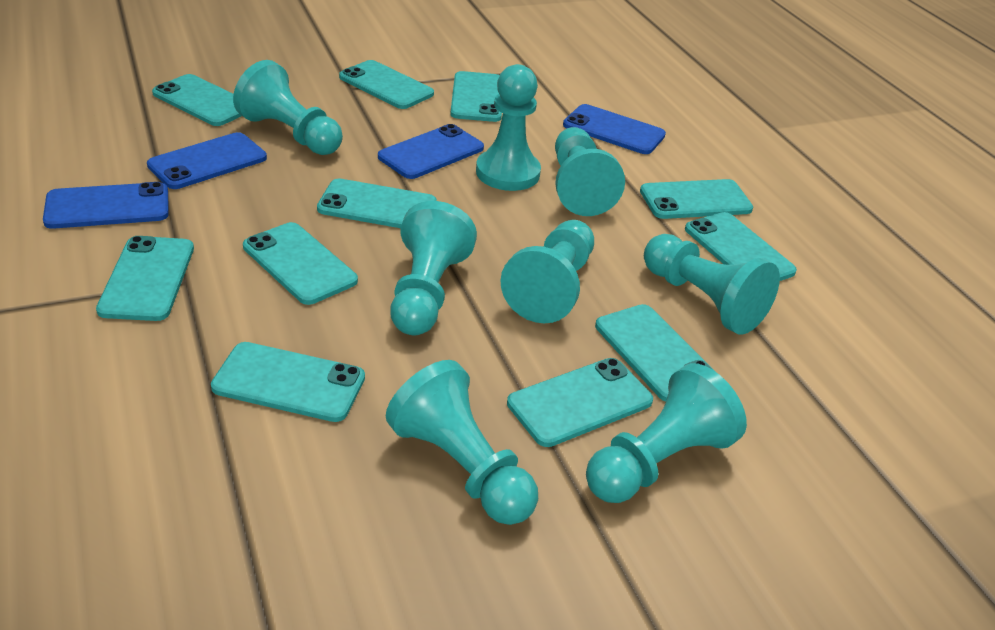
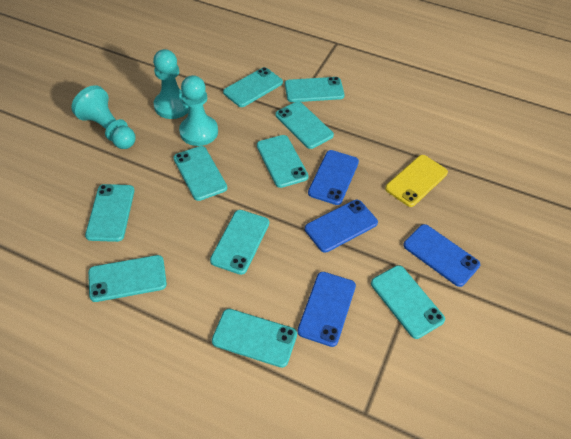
turquoise pawn: 8 -> 3
turquoise phone: 11 -> 10
yellow phone: 0 -> 1

